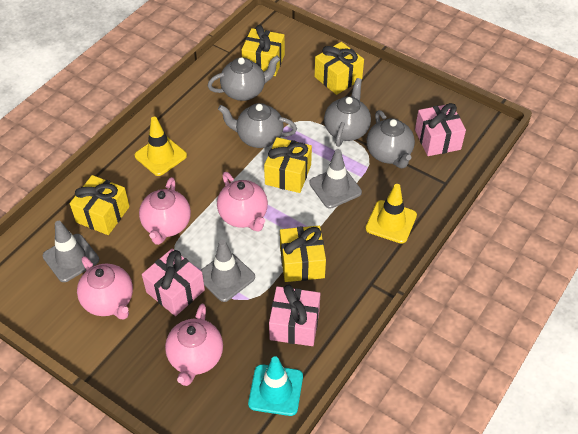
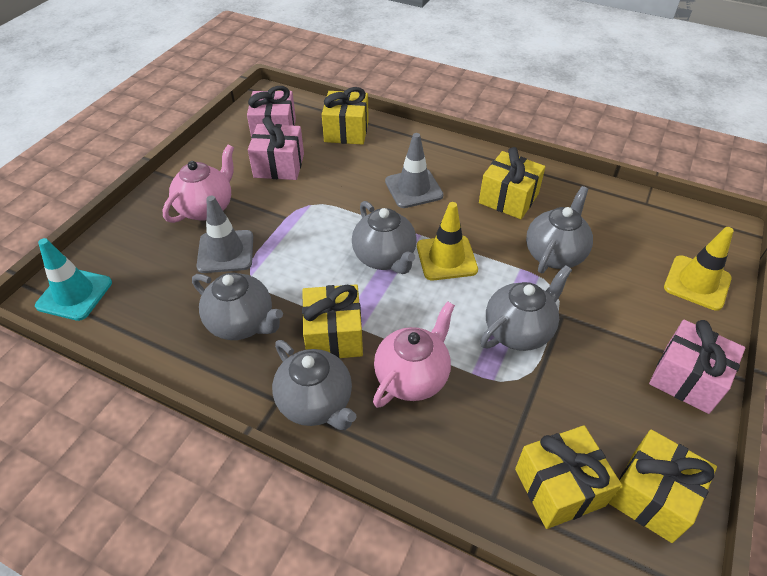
grey teapot: 4 -> 5
grey traffic cone: 3 -> 2
pink teapot: 4 -> 2

